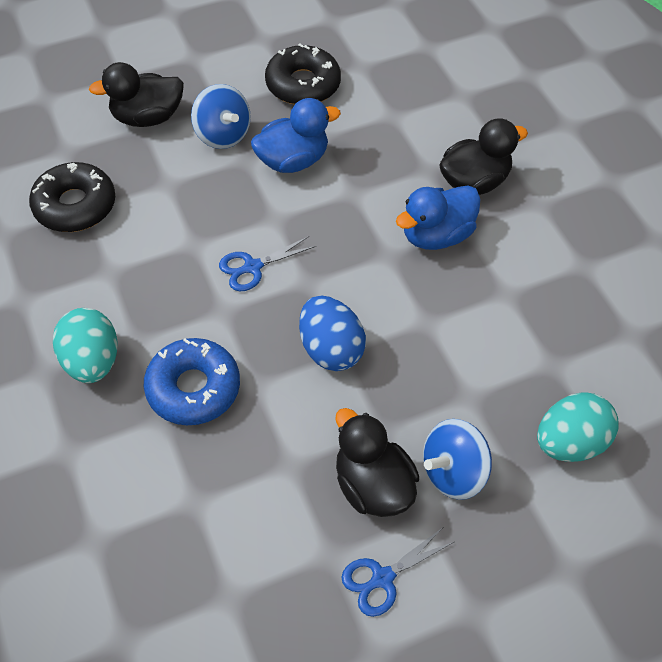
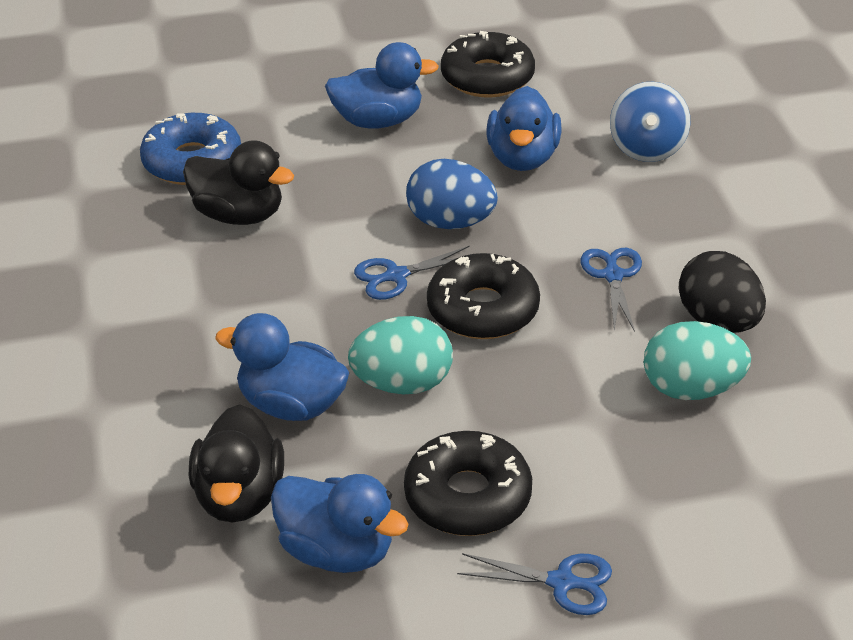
black donut: 2 -> 3
black duck: 3 -> 2
black egg: 0 -> 1
blue duck: 2 -> 4
blue scissors: 2 -> 3
blue spinning top: 2 -> 1

